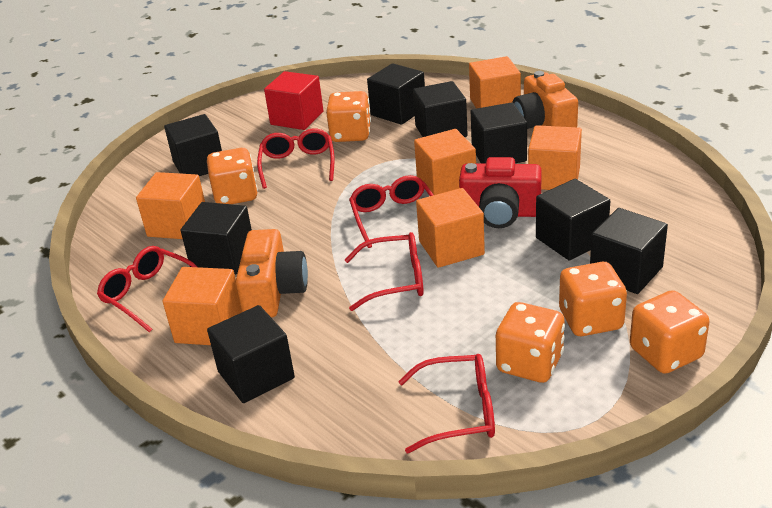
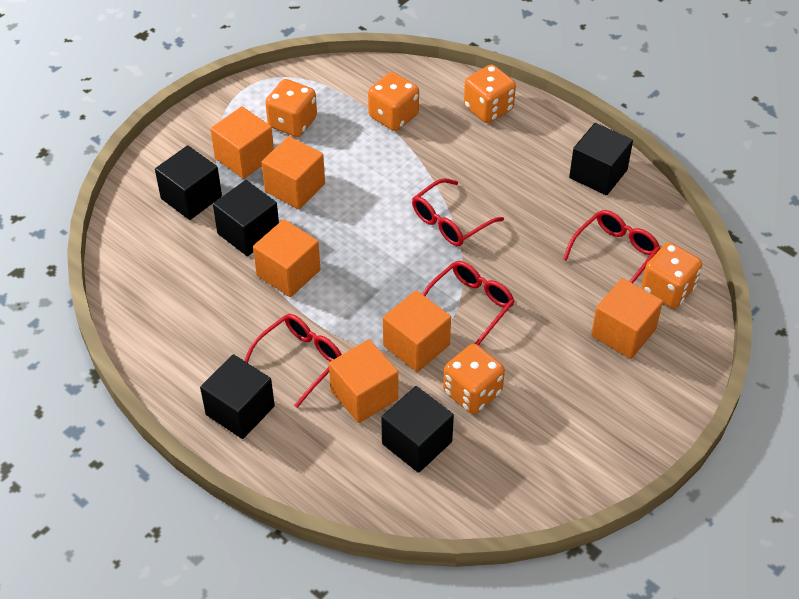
black cube: 8 -> 5
orange camera: 2 -> 0
red camera: 1 -> 0
red cube: 1 -> 0
red glasses: 5 -> 4

